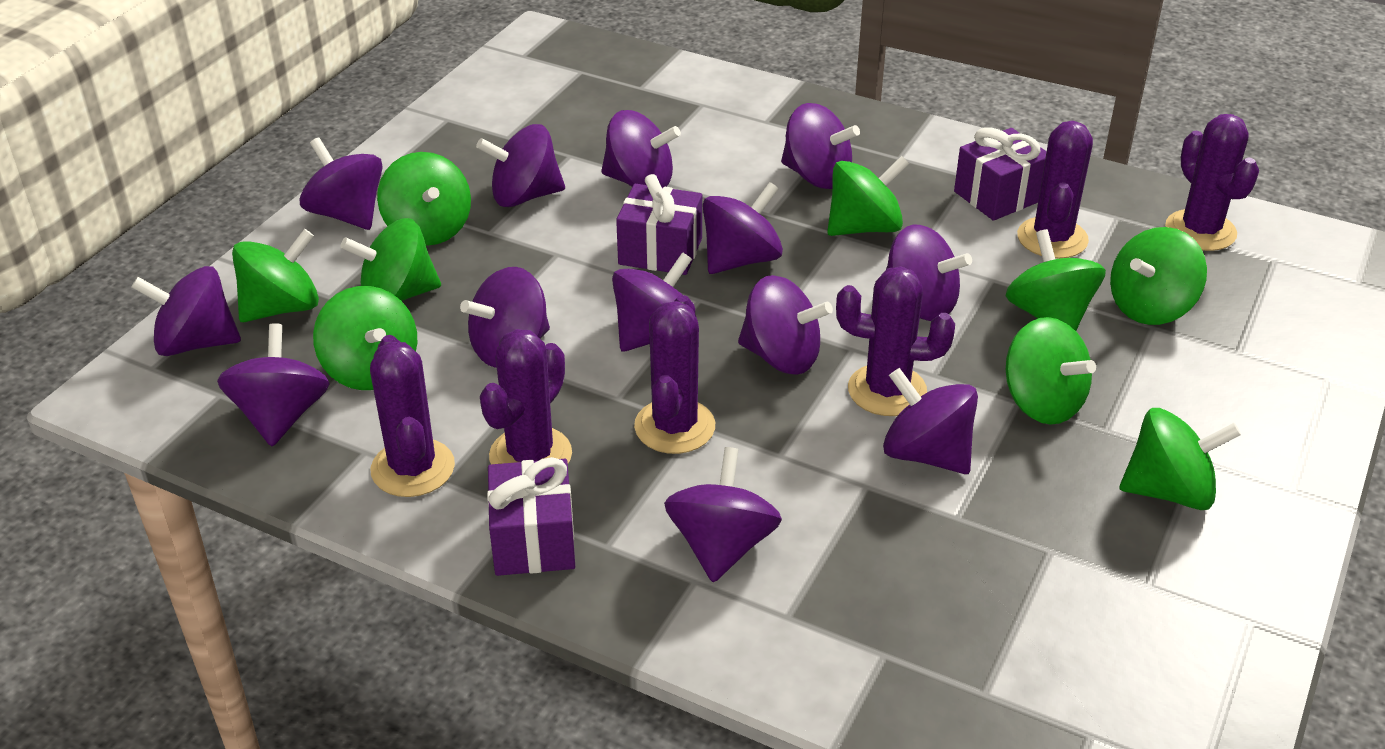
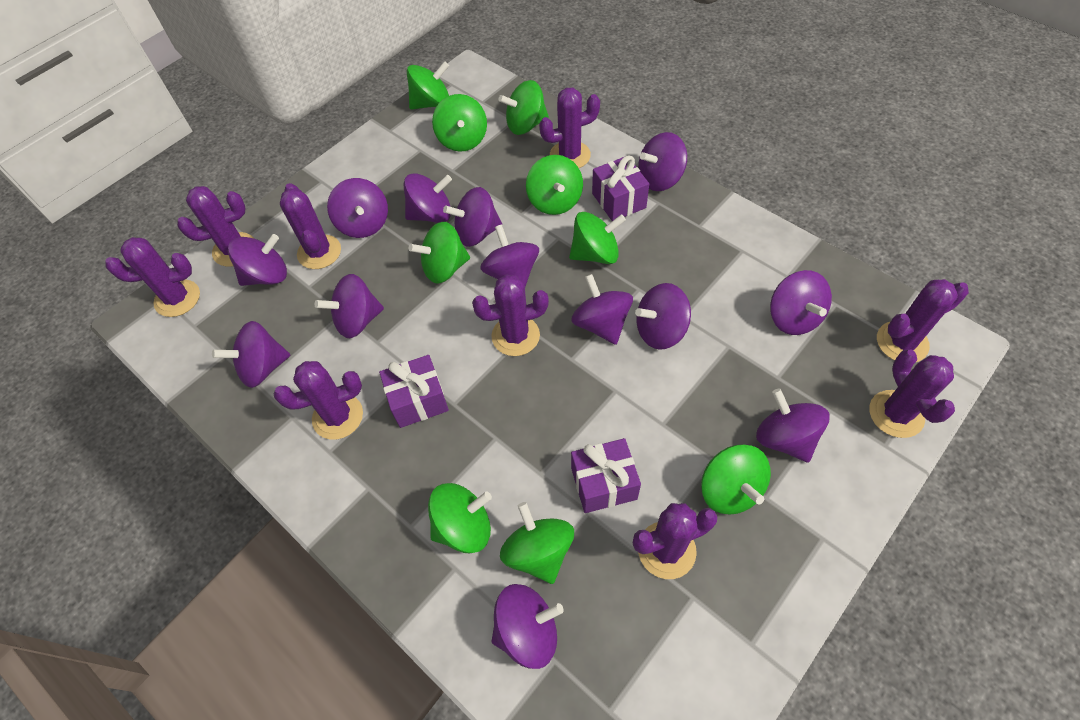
purple cactus: 6 -> 9

